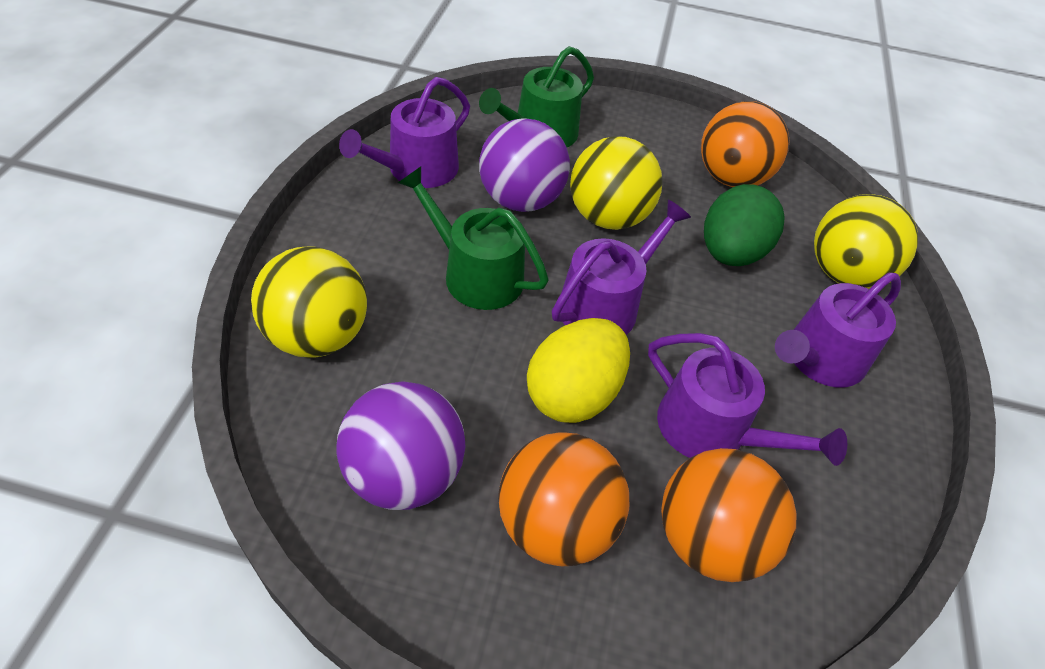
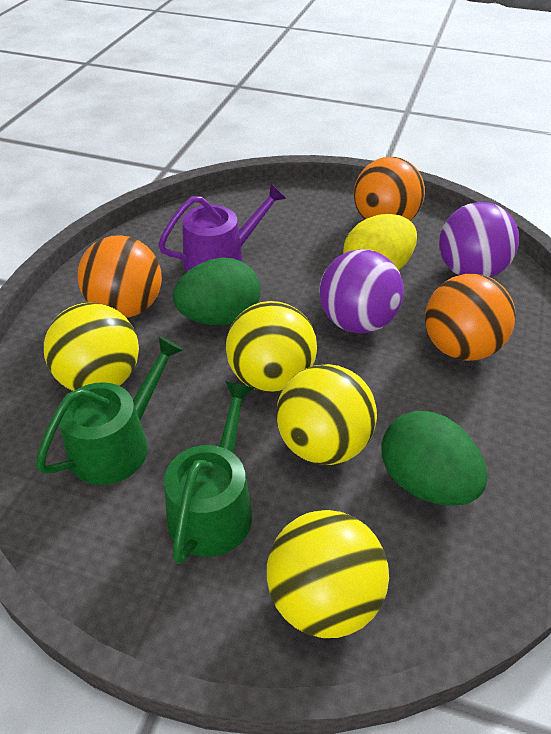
green egg: 1 -> 2
purple watering can: 4 -> 1
yellow ball: 3 -> 4

